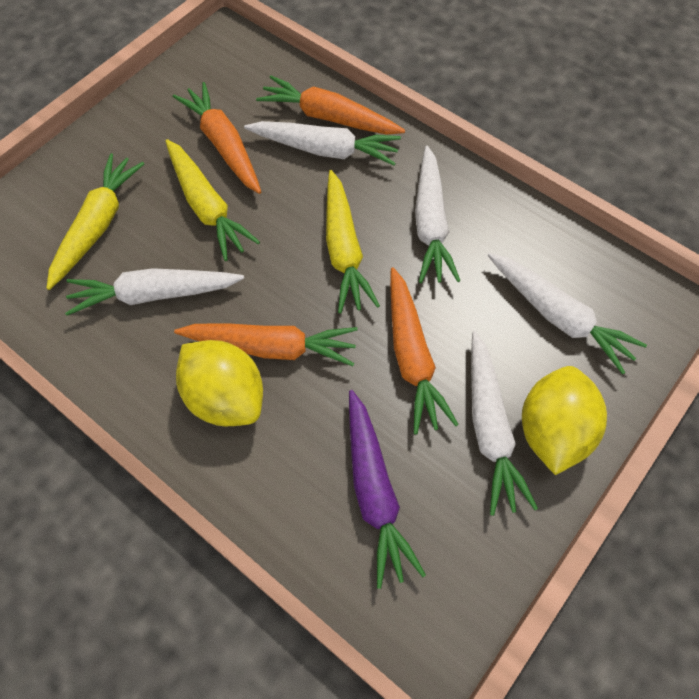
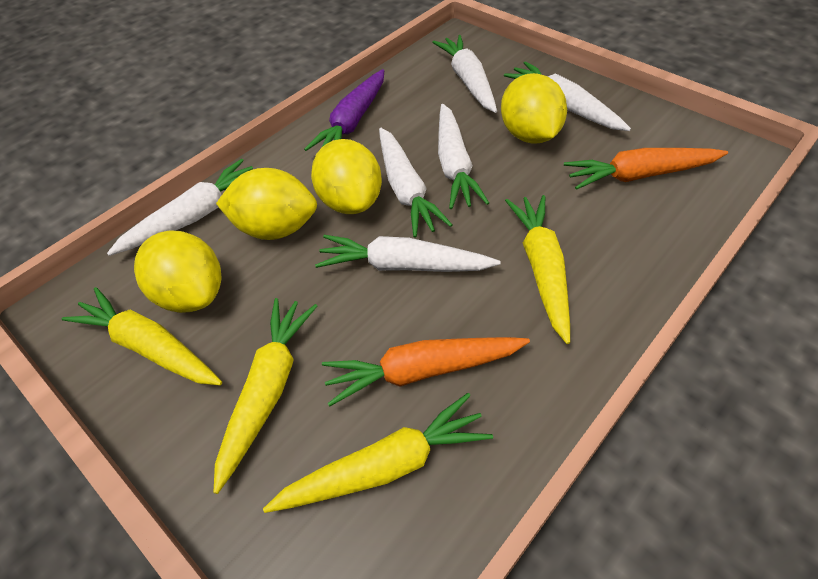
orange carrot: 4 -> 2
white carrot: 5 -> 6
yellow carrot: 3 -> 4
yellow lemon: 2 -> 4

